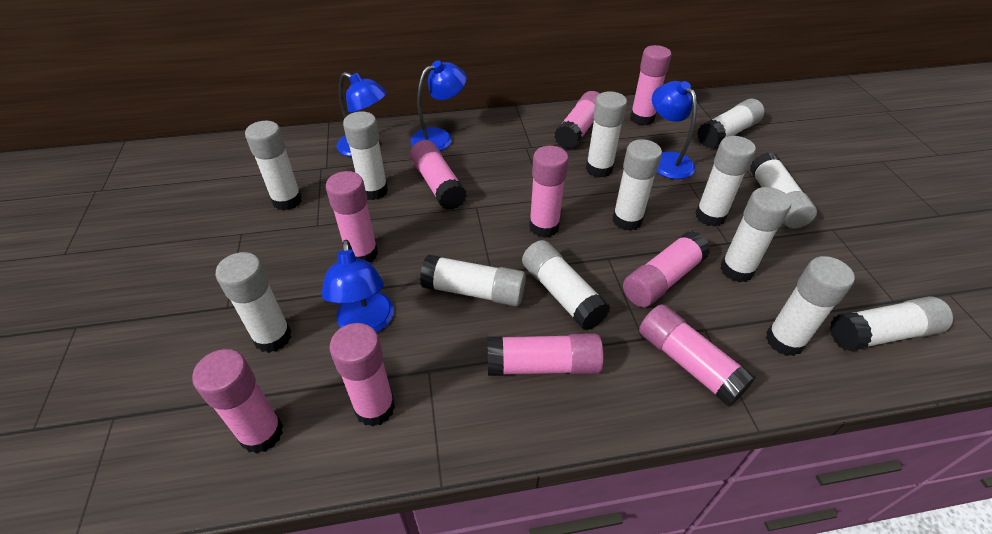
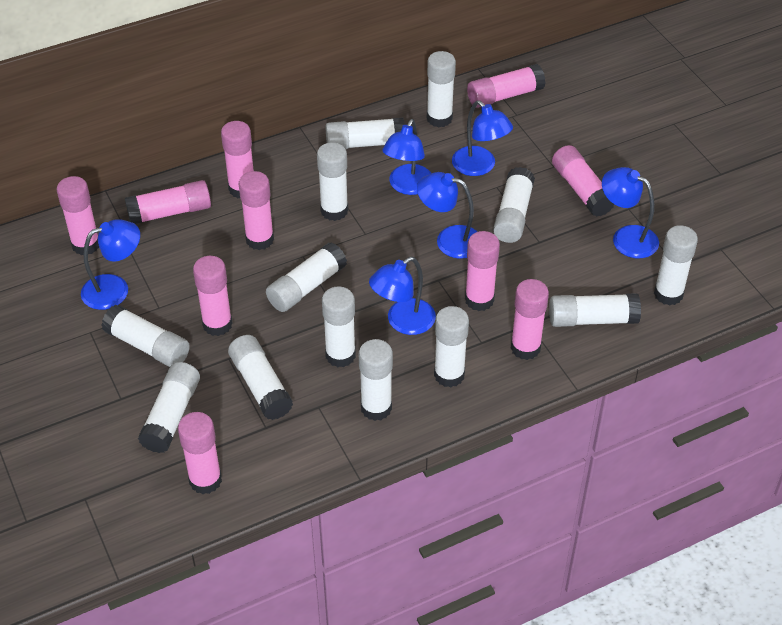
blue lamp: 4 -> 6

